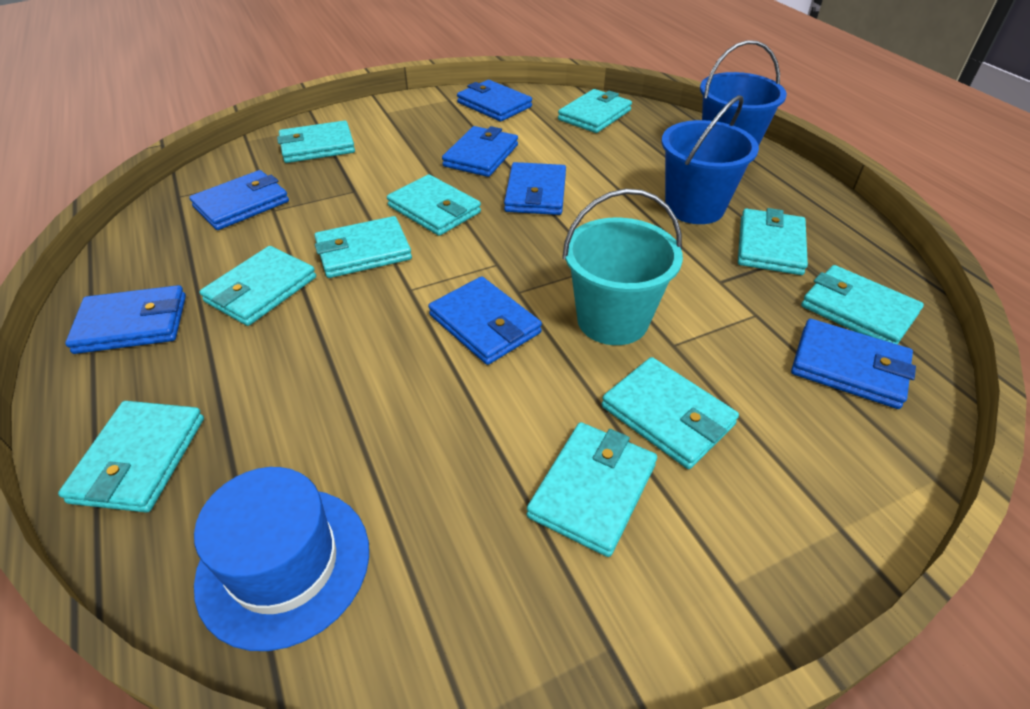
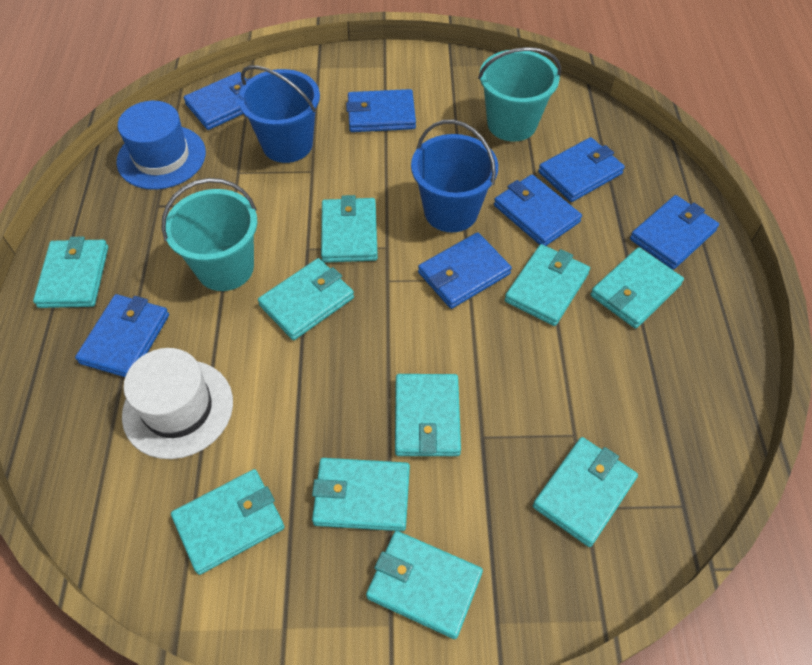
turquoise bucket: 1 -> 2
white hat: 0 -> 1

